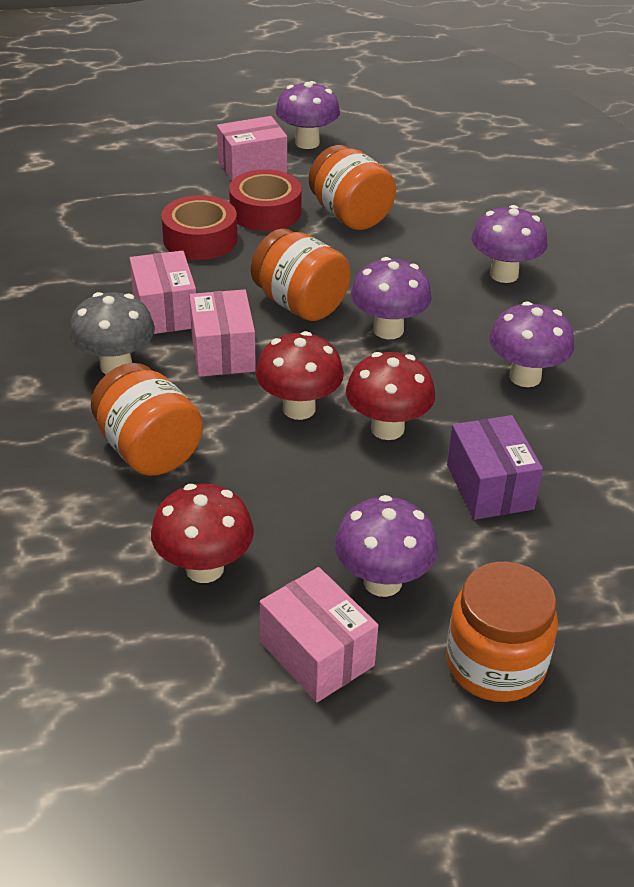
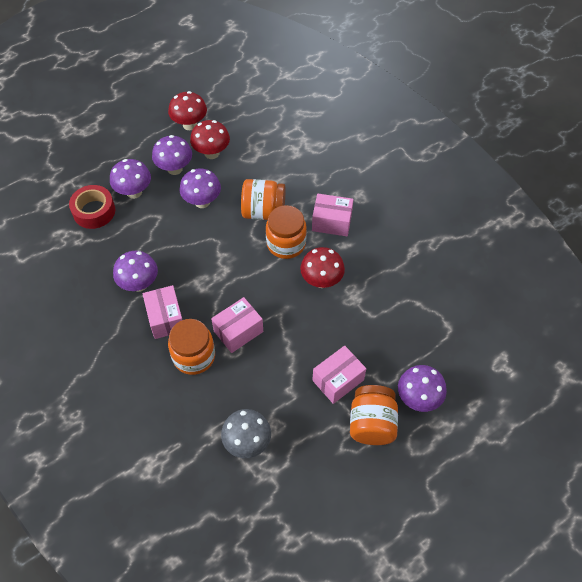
purple box: 1 -> 0
red tape: 2 -> 1

